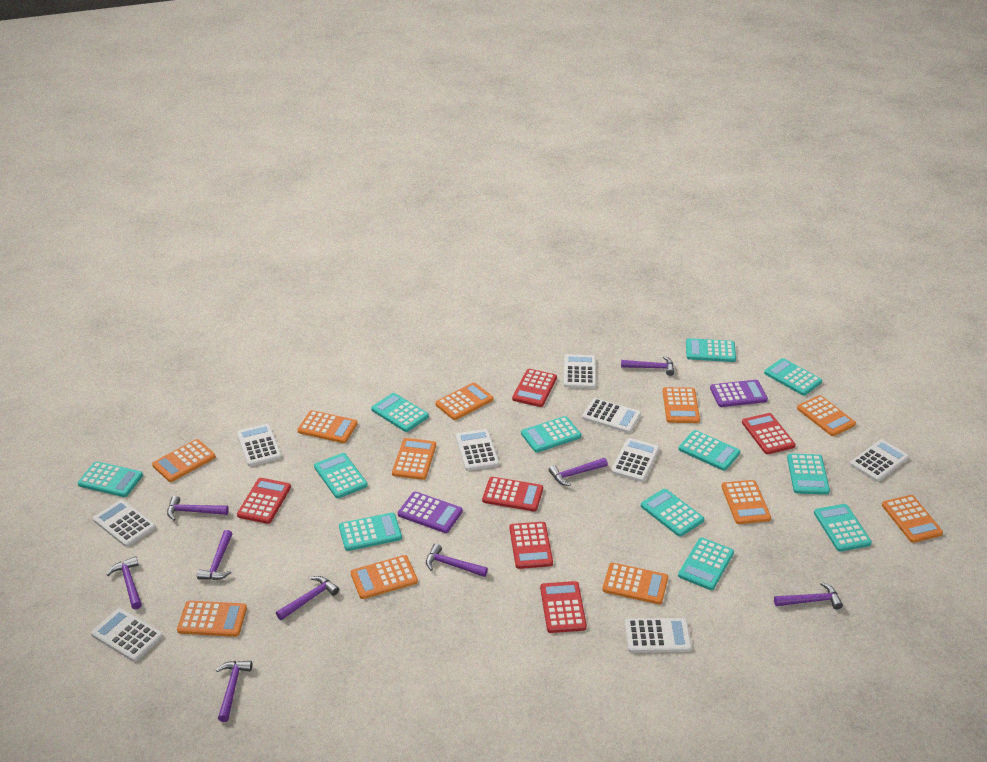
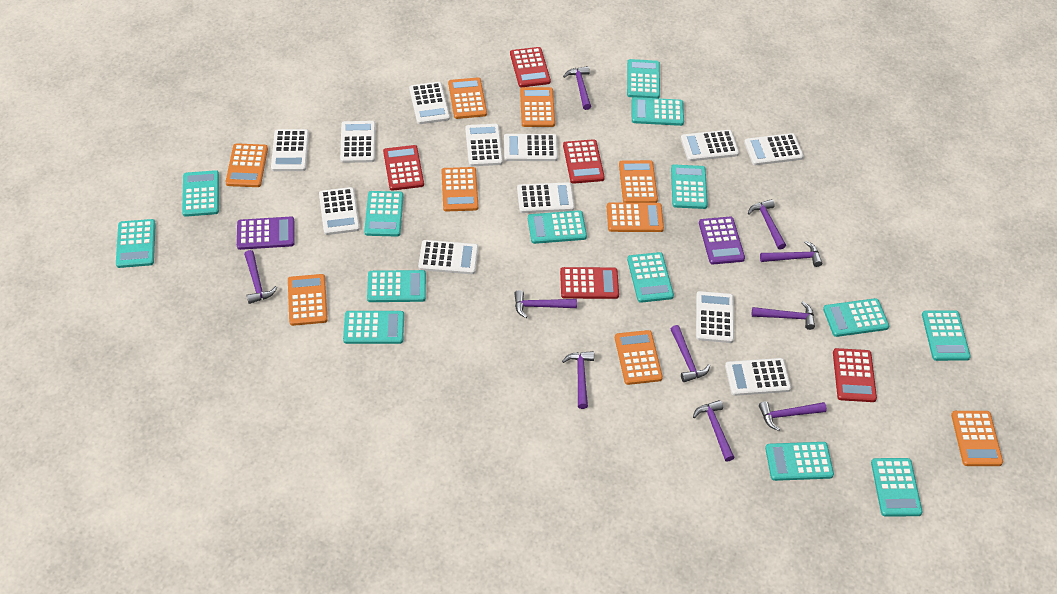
orange calculator: 11 -> 9
purple hammer: 9 -> 10
red calculator: 6 -> 5
turquoise calculator: 12 -> 14
white calculator: 9 -> 12

